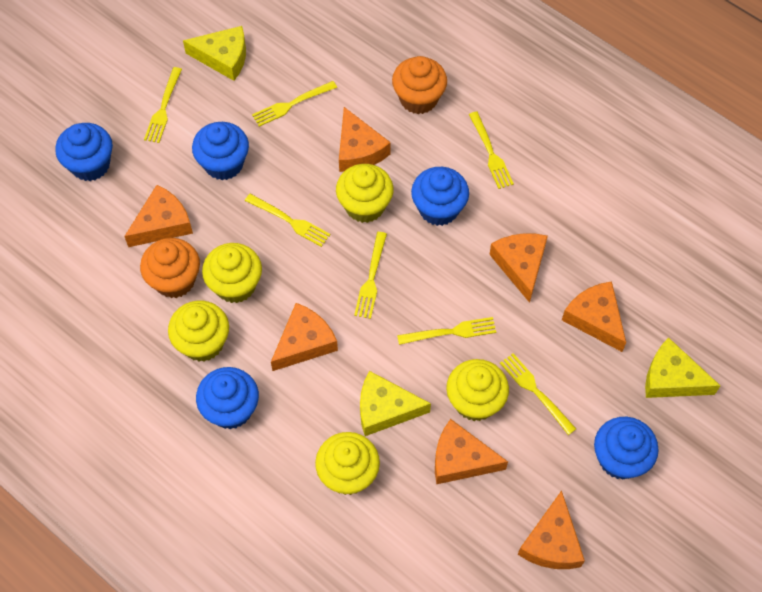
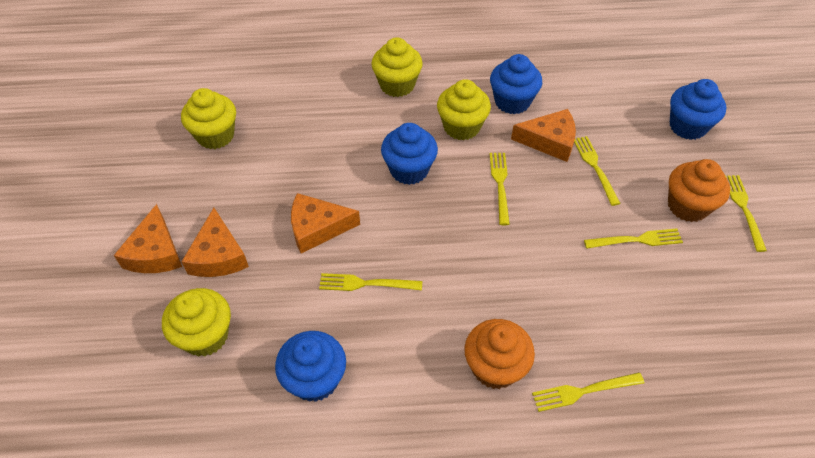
blue cupcake: 5 -> 4
orange cheese: 7 -> 4
yellow cheese: 3 -> 0
yellow cupcake: 5 -> 4
yellow fork: 7 -> 6

